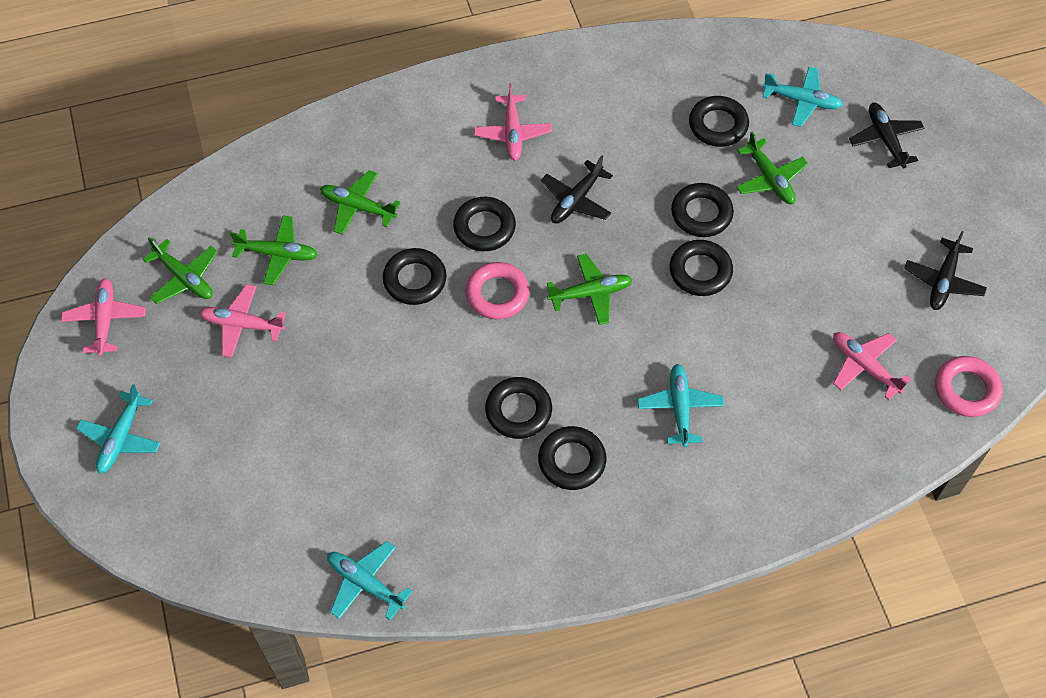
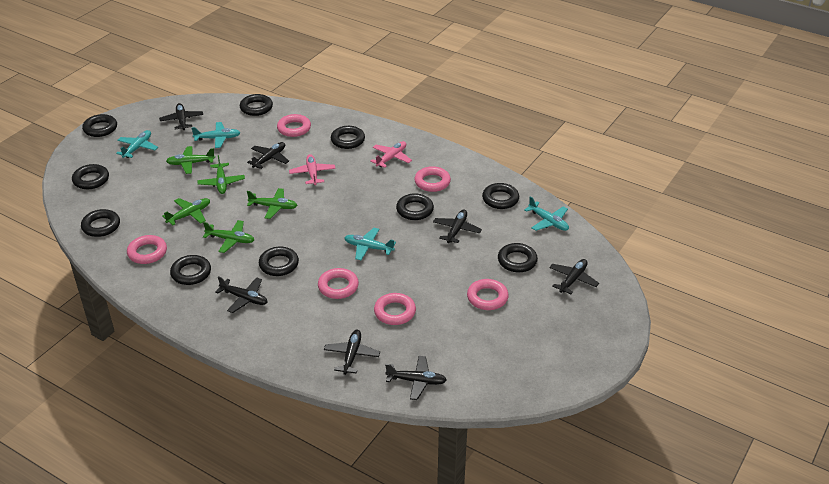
black plane: 3 -> 7
black ring: 7 -> 10
pink plane: 4 -> 2
pink ring: 2 -> 6

